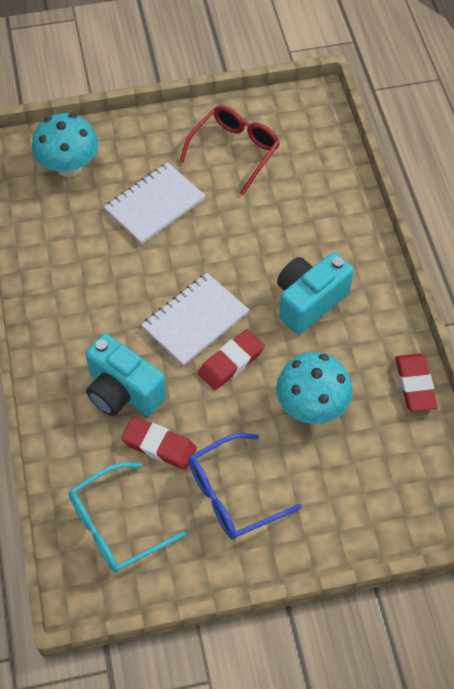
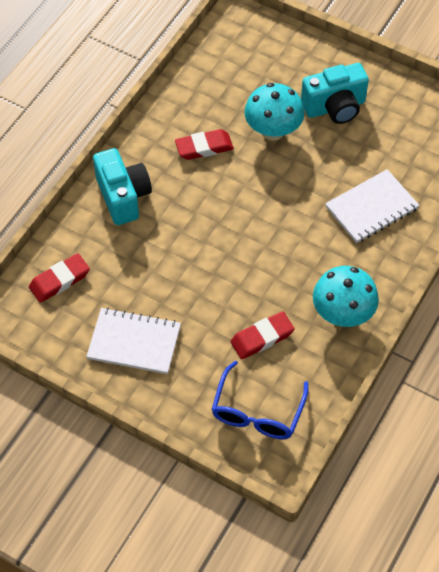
red glasses: 1 -> 0
turquoise glasses: 1 -> 0

